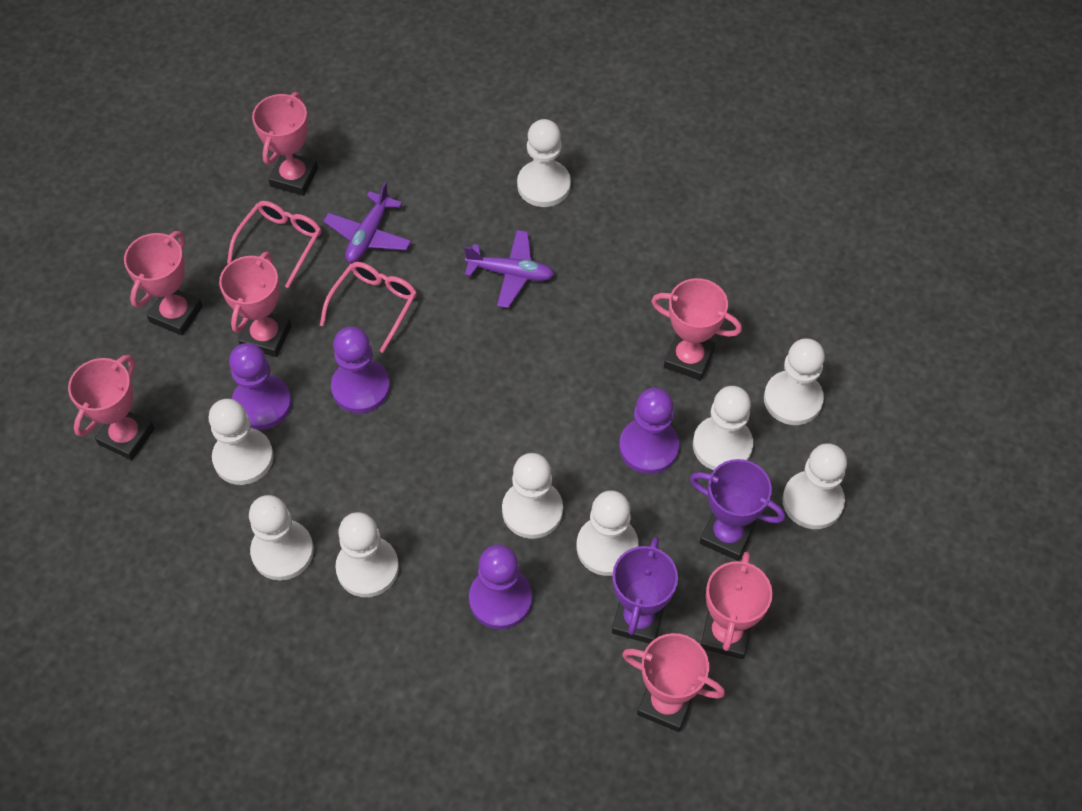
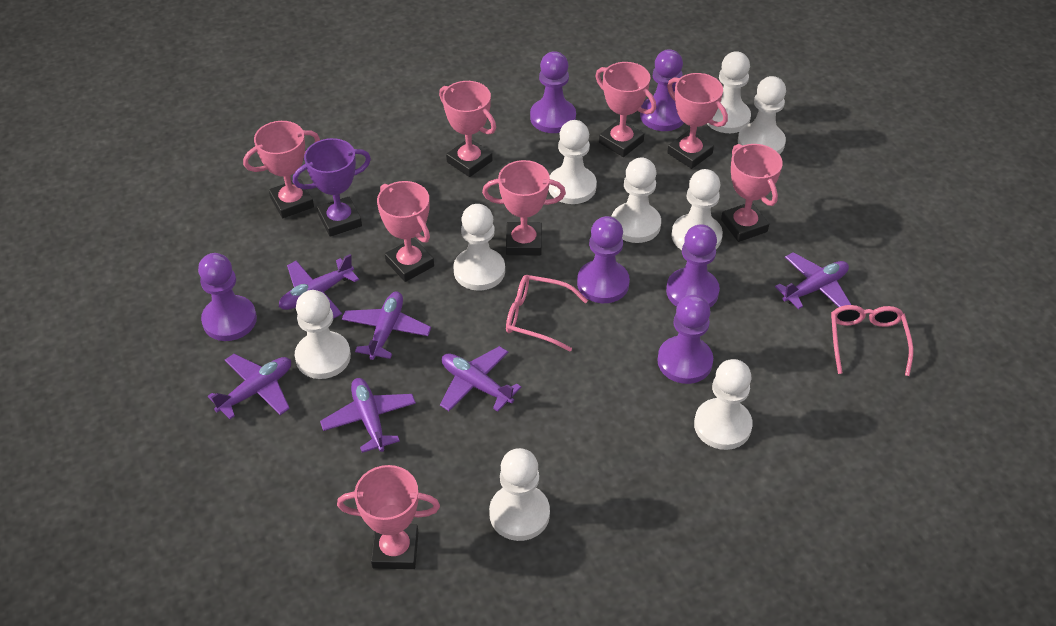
pink trophy: 7 -> 8
purple pawn: 4 -> 6
purple plane: 2 -> 6
purple trophy: 2 -> 1

